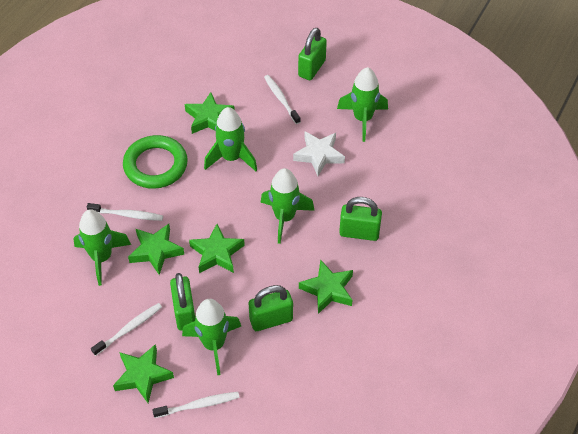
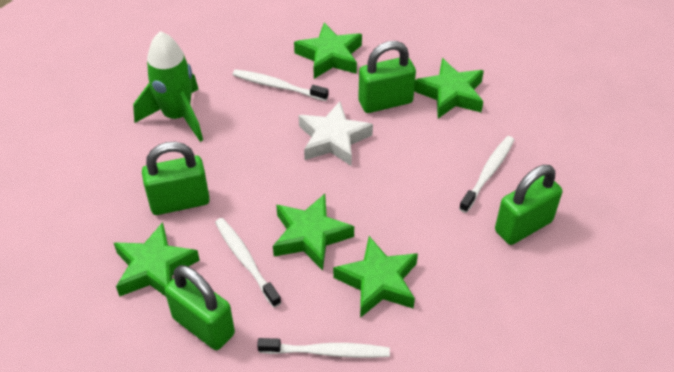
green ring: 1 -> 0
green rocket: 5 -> 1

